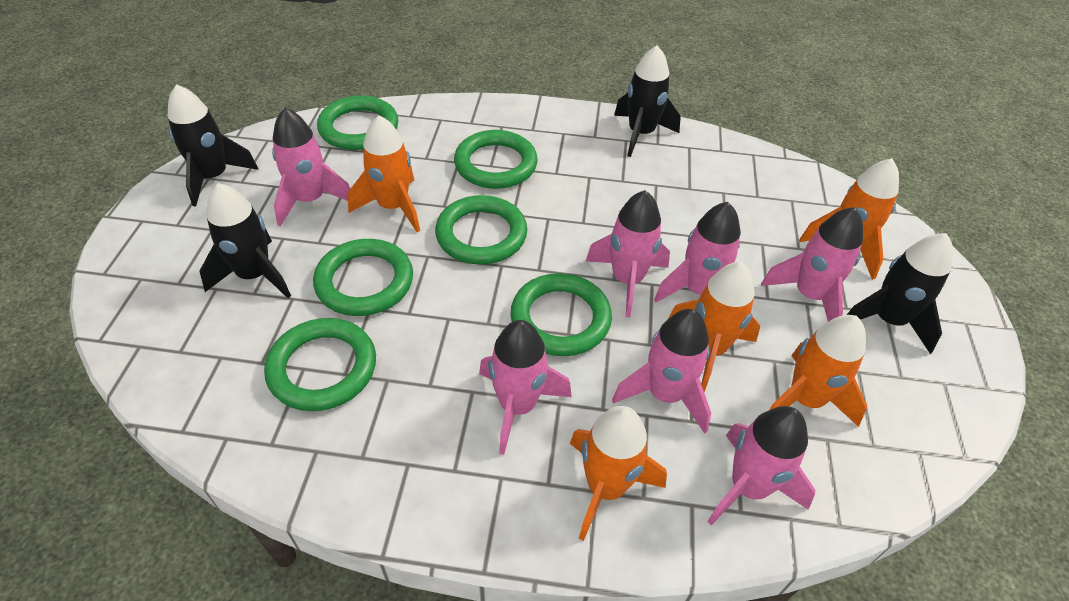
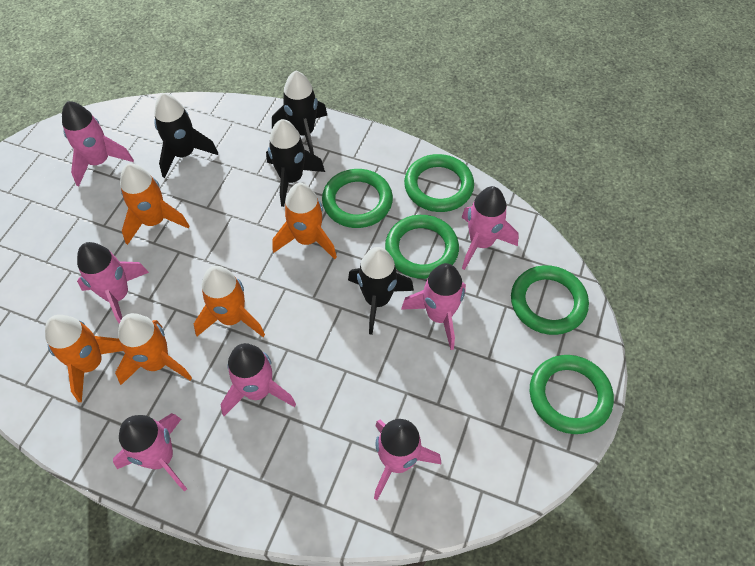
green ring: 6 -> 5

